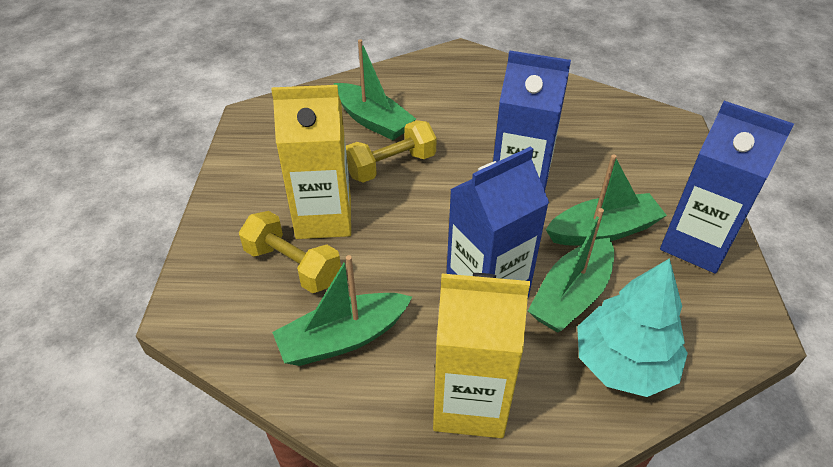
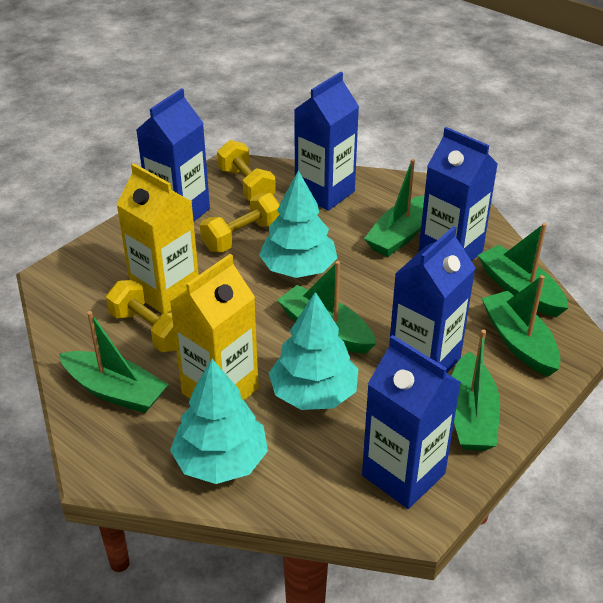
blue carton: 3 -> 5
green boat: 4 -> 6
turquoise tree: 1 -> 3
yellow dumbbell: 2 -> 3

